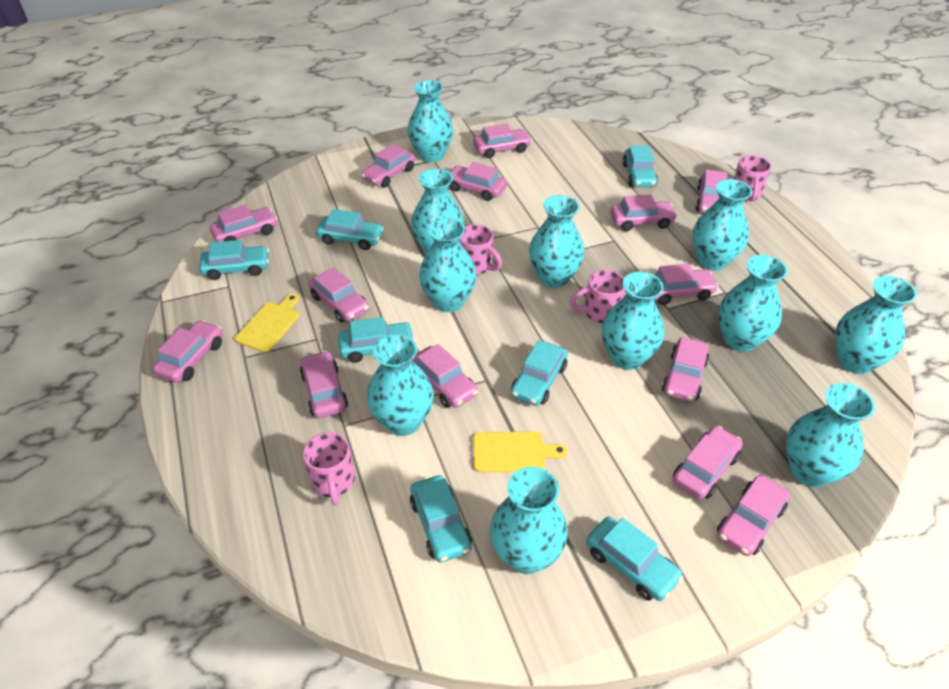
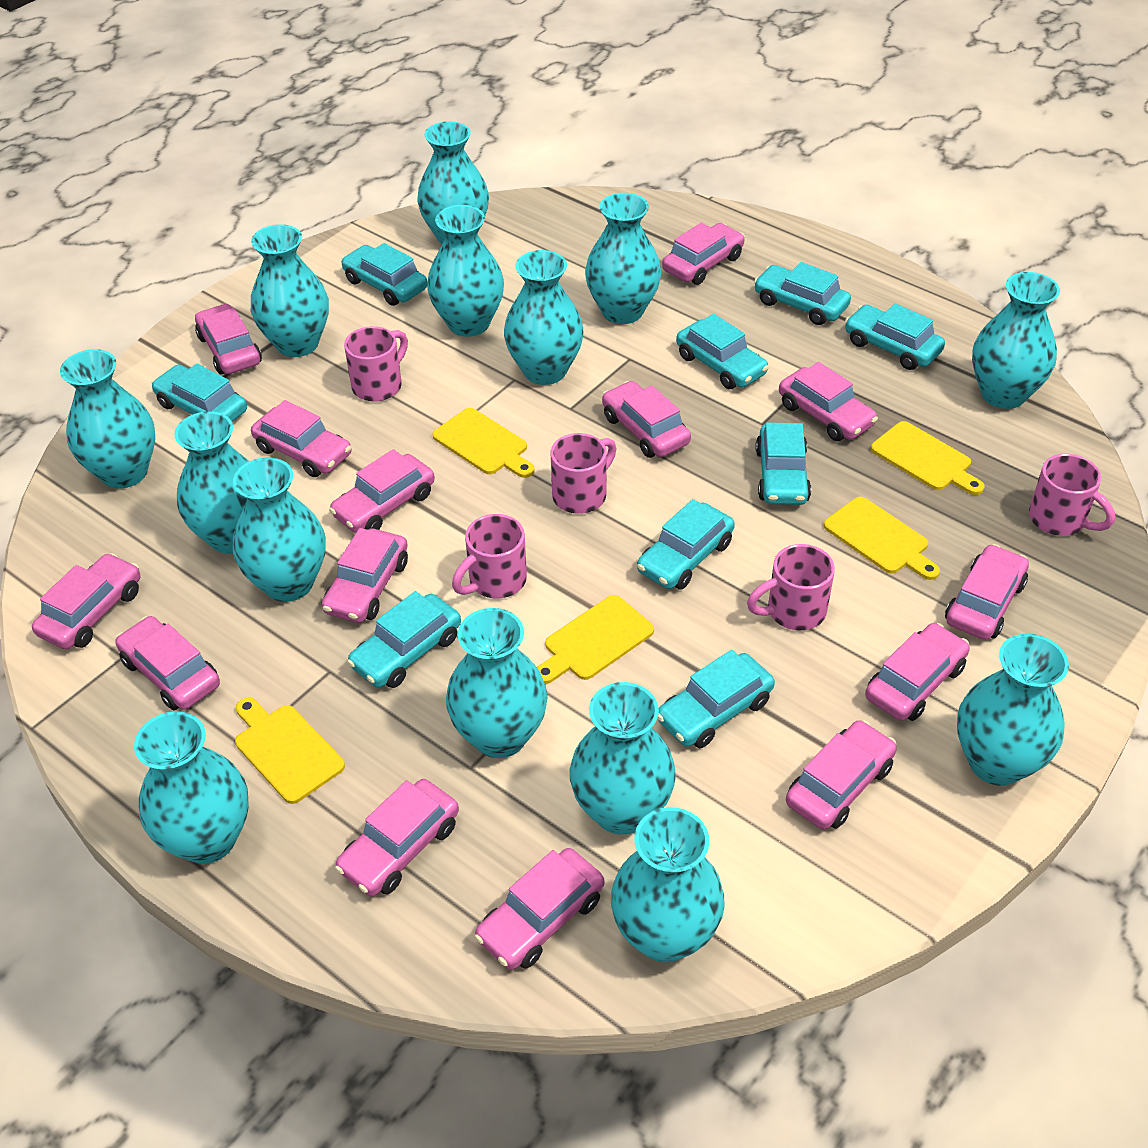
pink mug: 4 -> 5
turquoise car: 7 -> 9
turquoise vase: 11 -> 14
yellow cutting board: 2 -> 5

